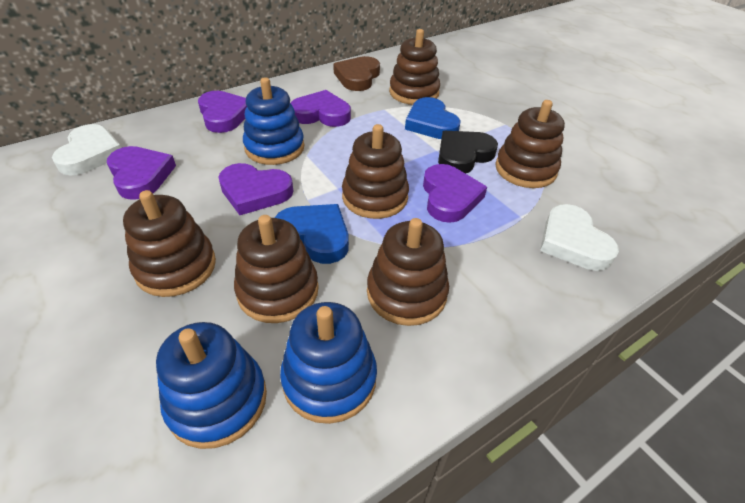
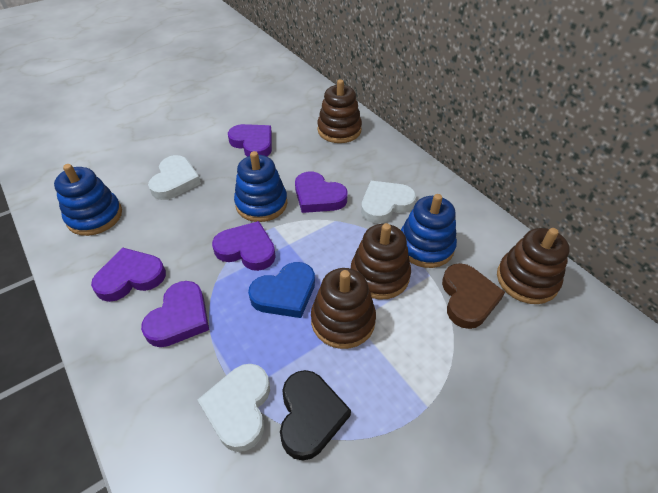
blue heart: 2 -> 1
brown stacking toy: 6 -> 4
white heart: 2 -> 3

